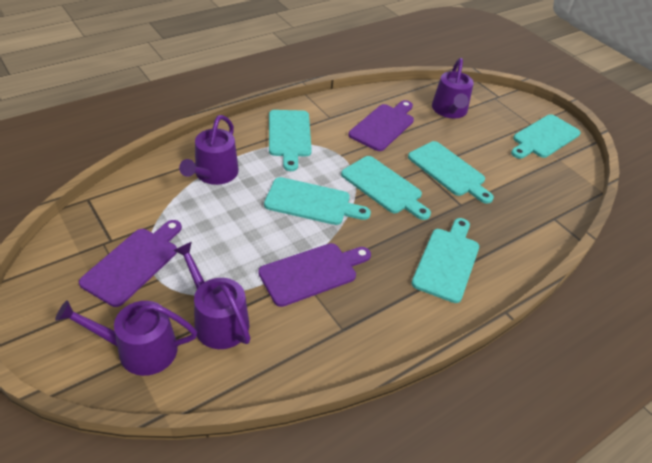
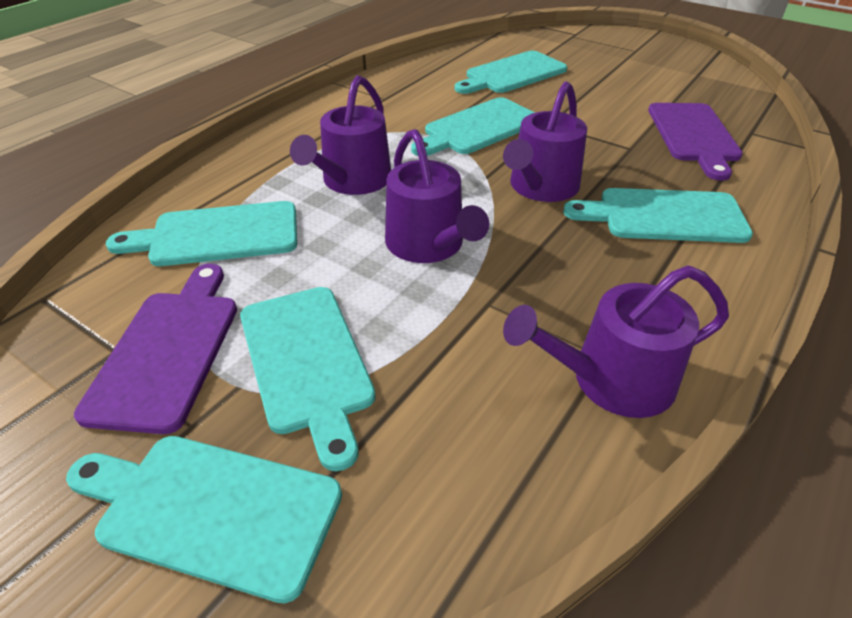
purple cutting board: 3 -> 2

